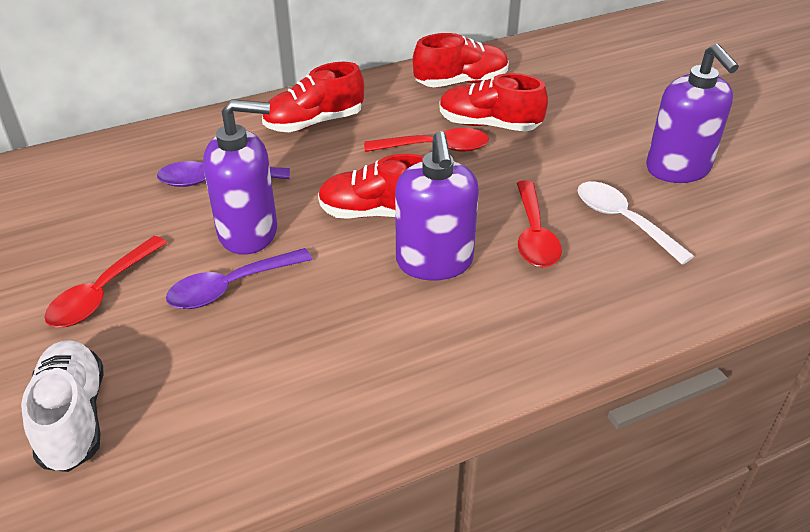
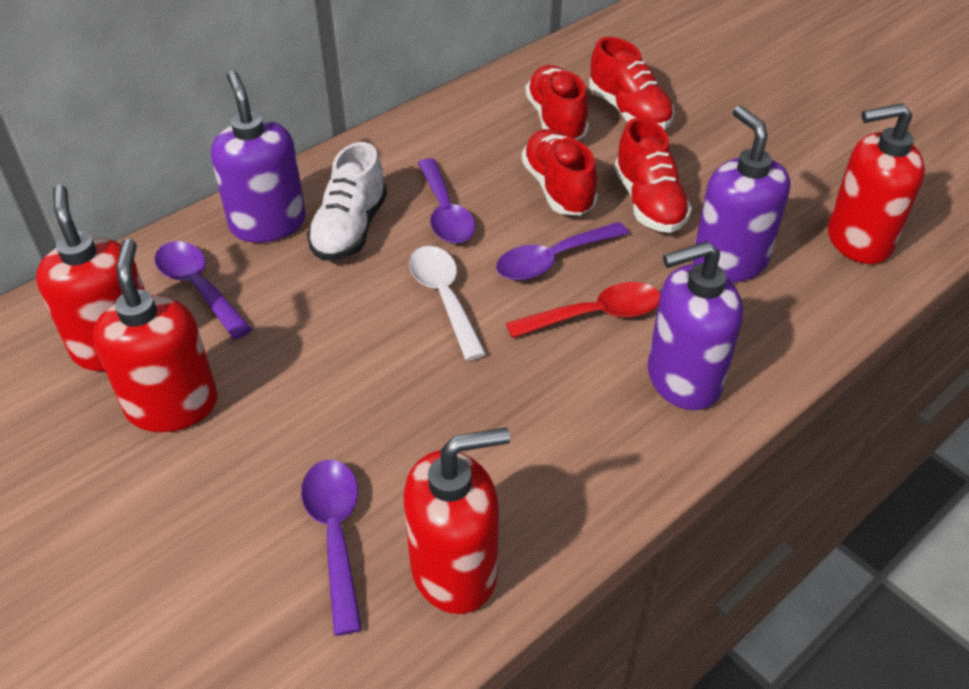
purple spoon: 2 -> 4
red soap dispenser: 0 -> 4
red spoon: 3 -> 1

